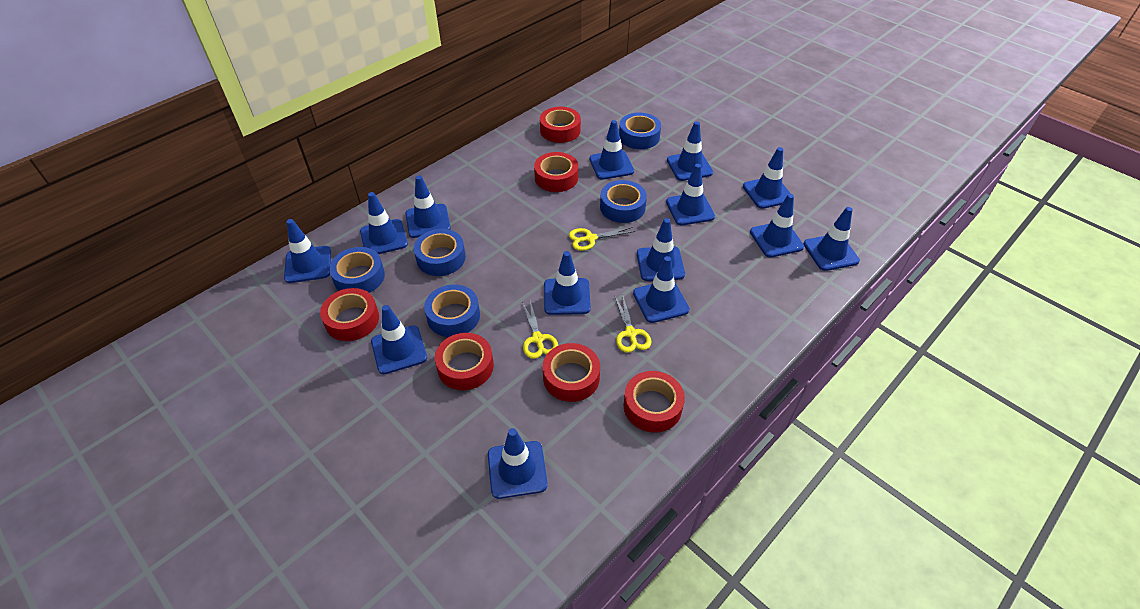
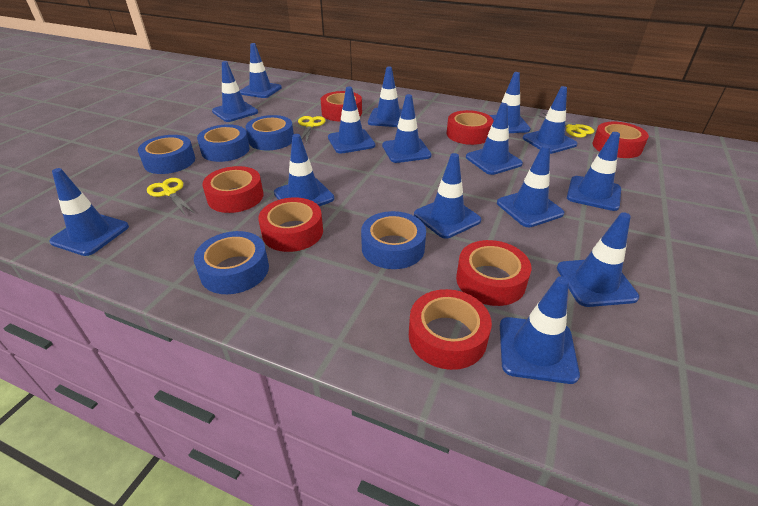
blue traffic cone: 14 -> 15
red tape: 6 -> 7

